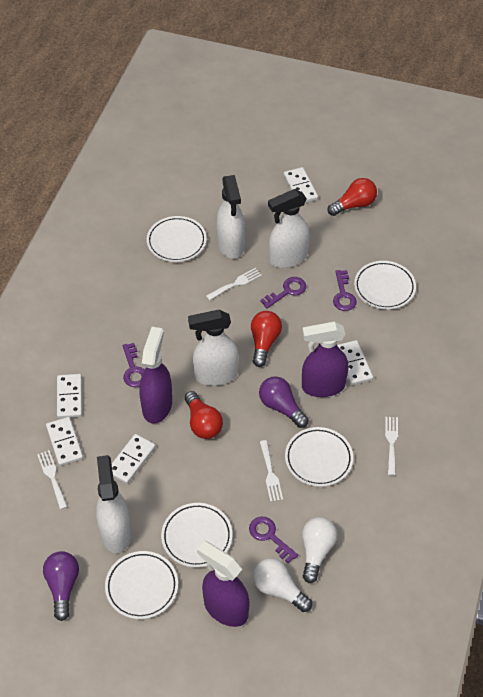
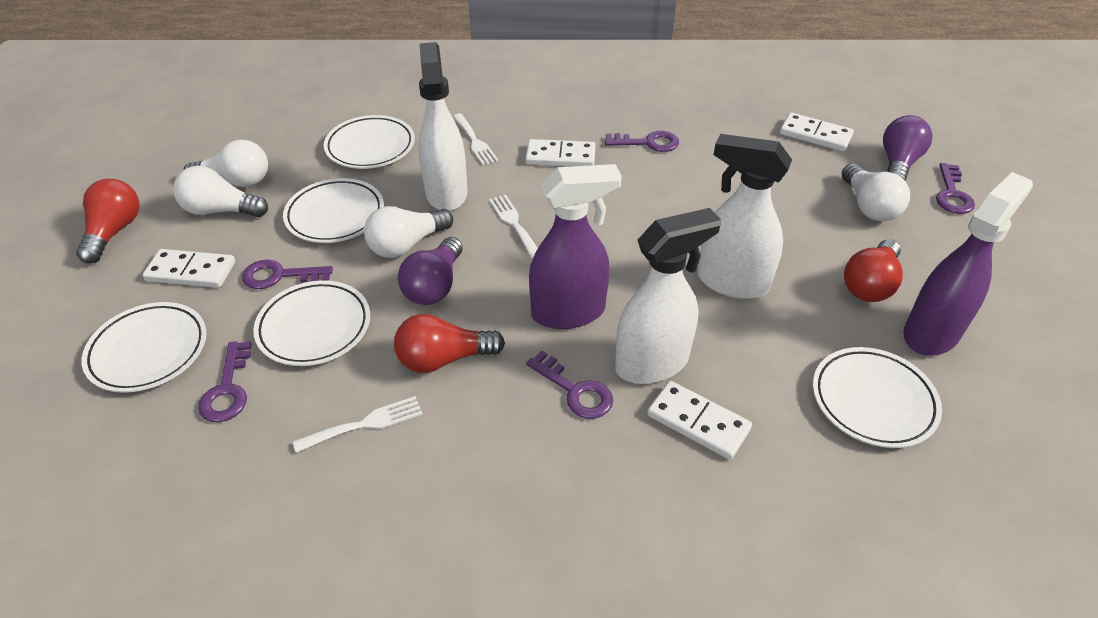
purple key: 4 -> 5
purple spray bottle: 3 -> 2
white domino: 5 -> 4
white fork: 4 -> 3
white light bulb: 2 -> 4
white spray bottle: 4 -> 3

